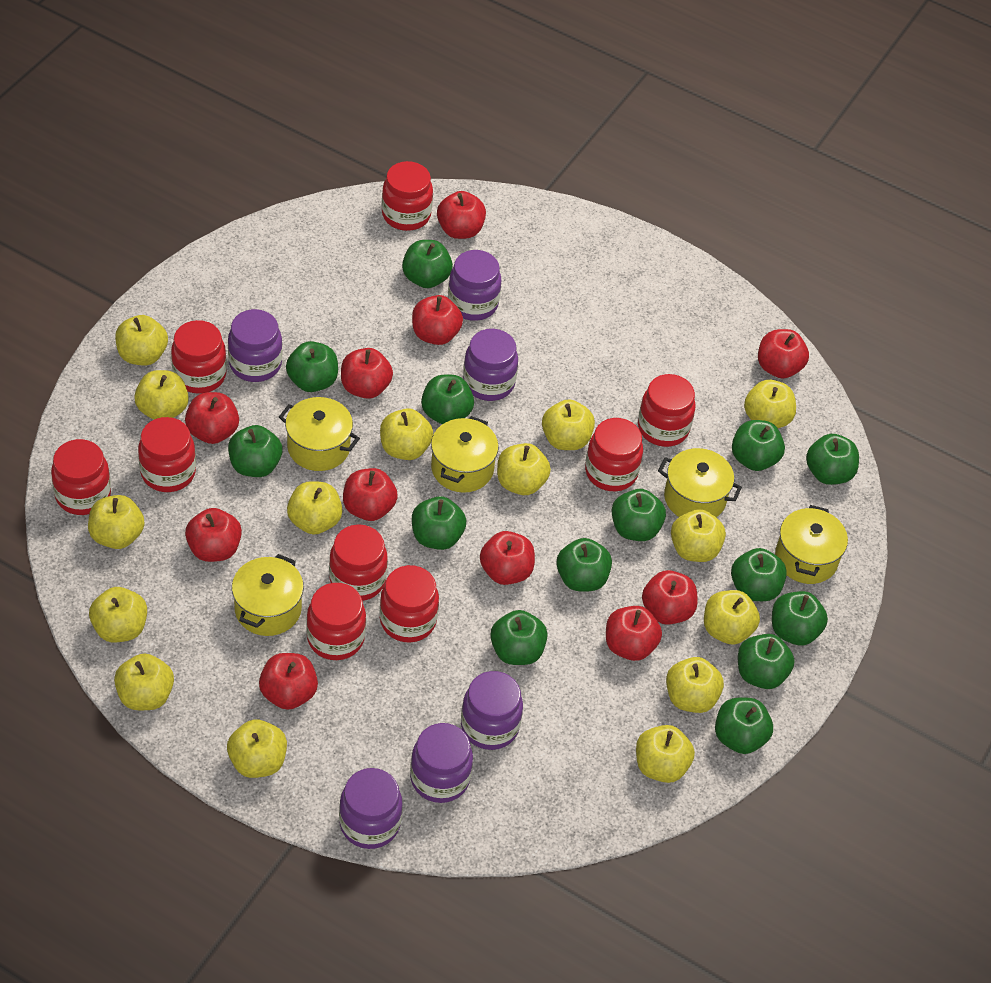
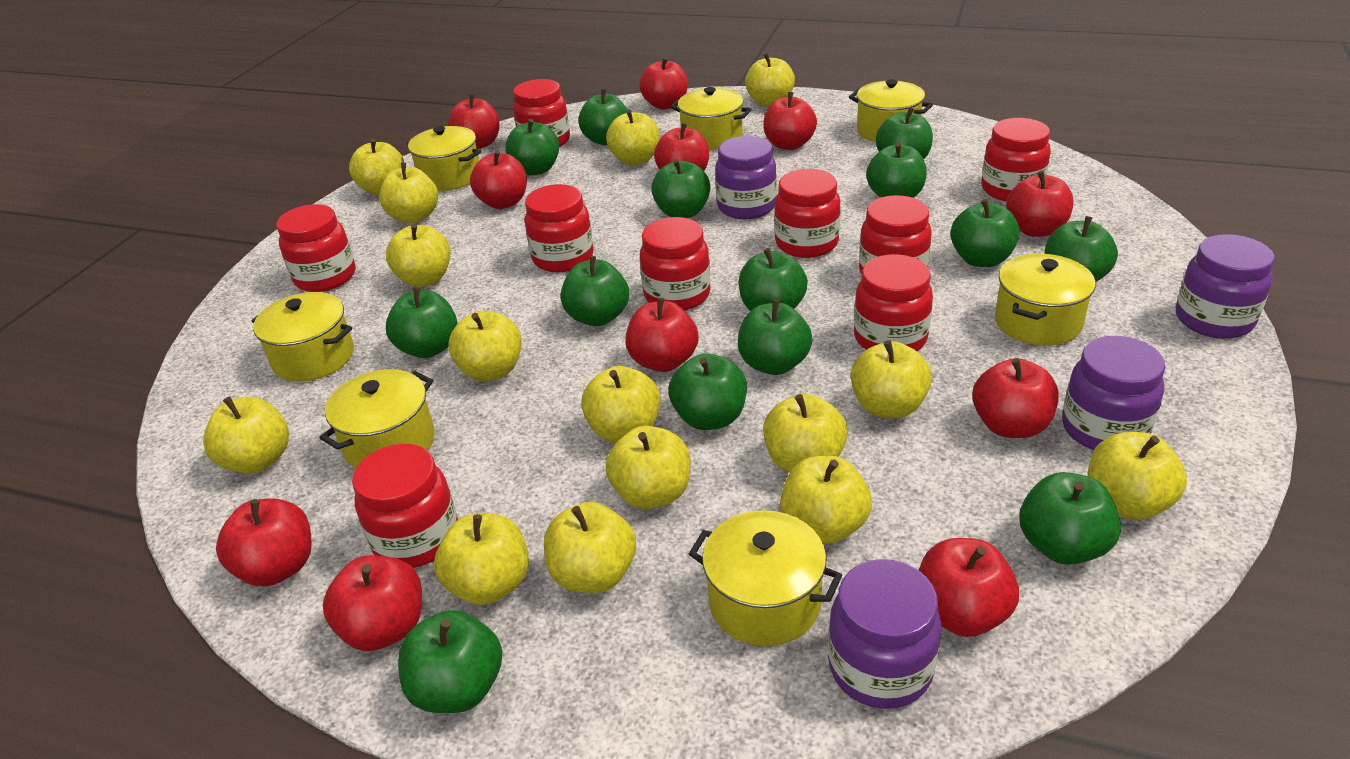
purple jar: 6 -> 4
yellow pot: 5 -> 7

